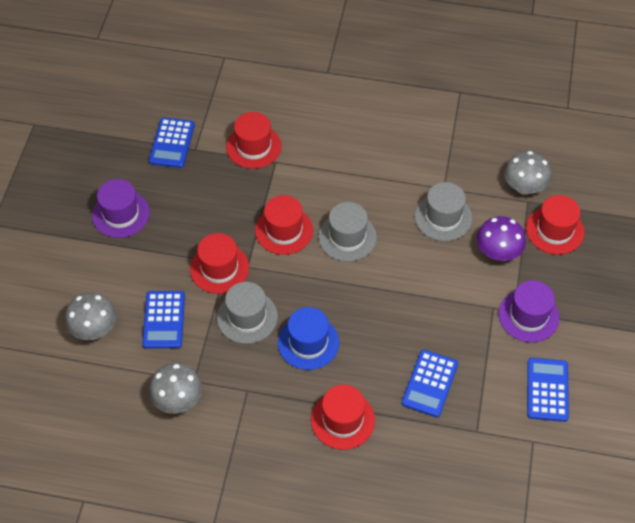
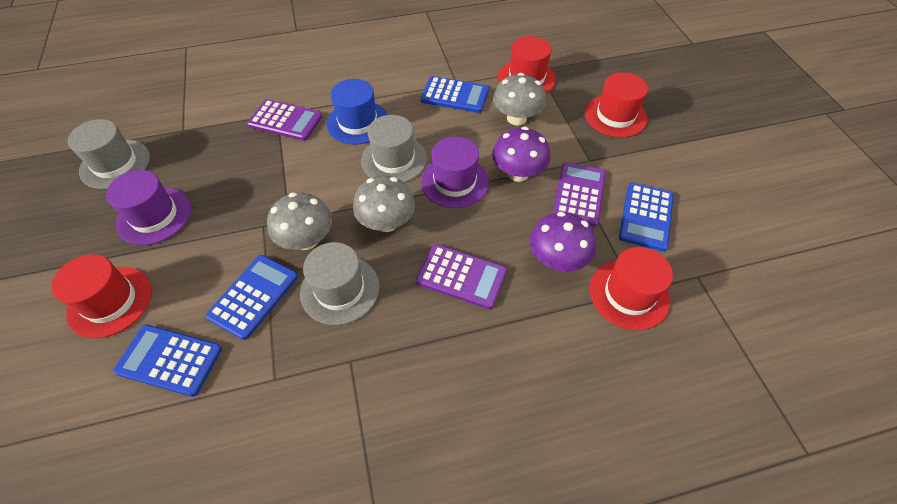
purple calculator: 0 -> 3
purple mushroom: 1 -> 2
red hat: 5 -> 4

